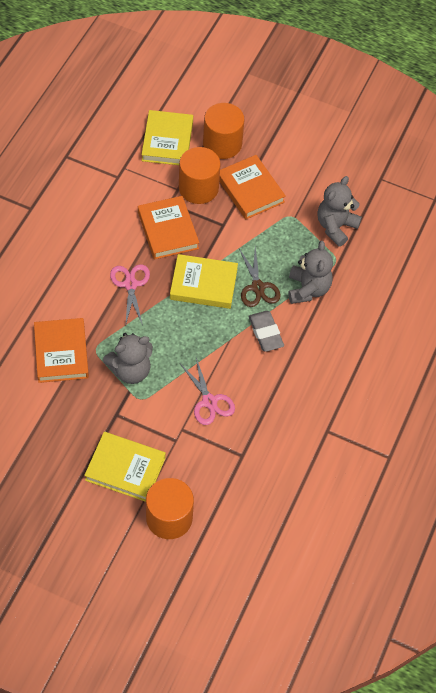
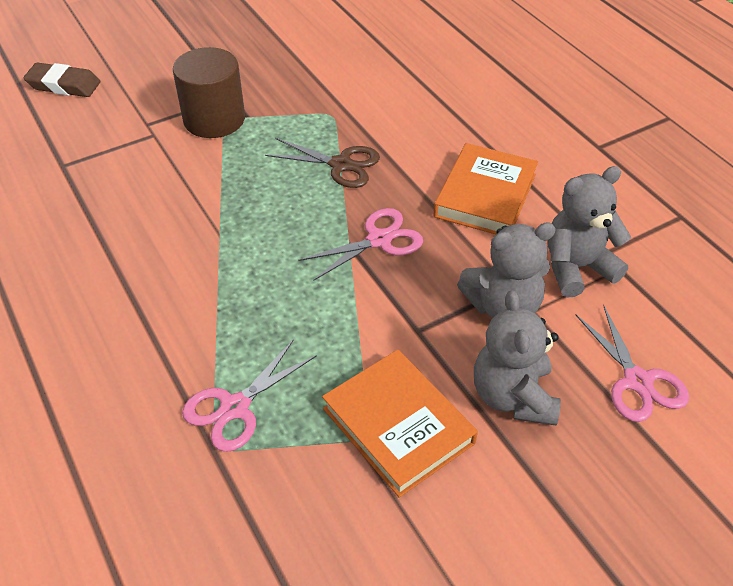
brown cylinder: 0 -> 1
brown eraser: 0 -> 1
grey eraser: 1 -> 0
orange book: 3 -> 2
orange cylinder: 3 -> 0
pink scissors: 2 -> 3
yellow book: 3 -> 0

